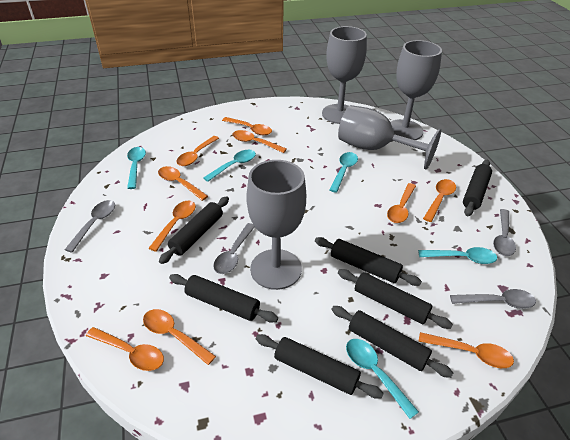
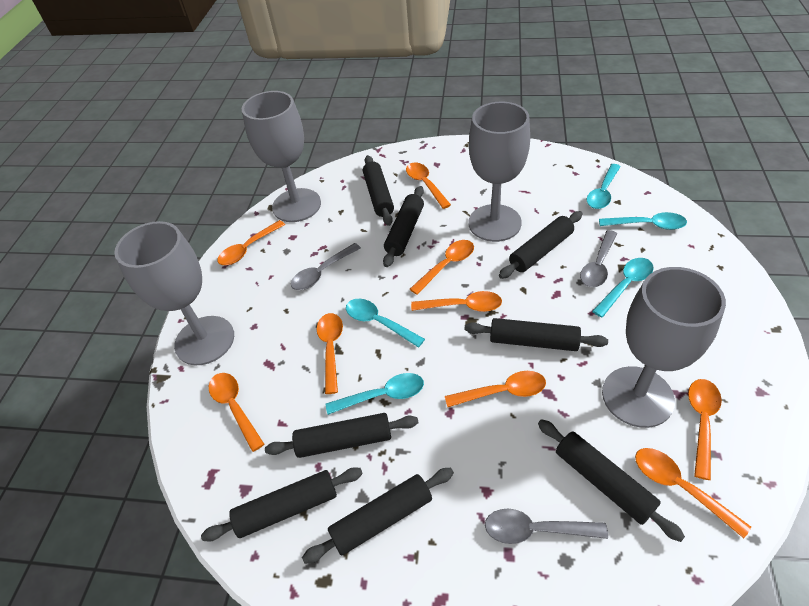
black rolling pin: 7 -> 8
grey spoon: 4 -> 3
orange spoon: 10 -> 9

